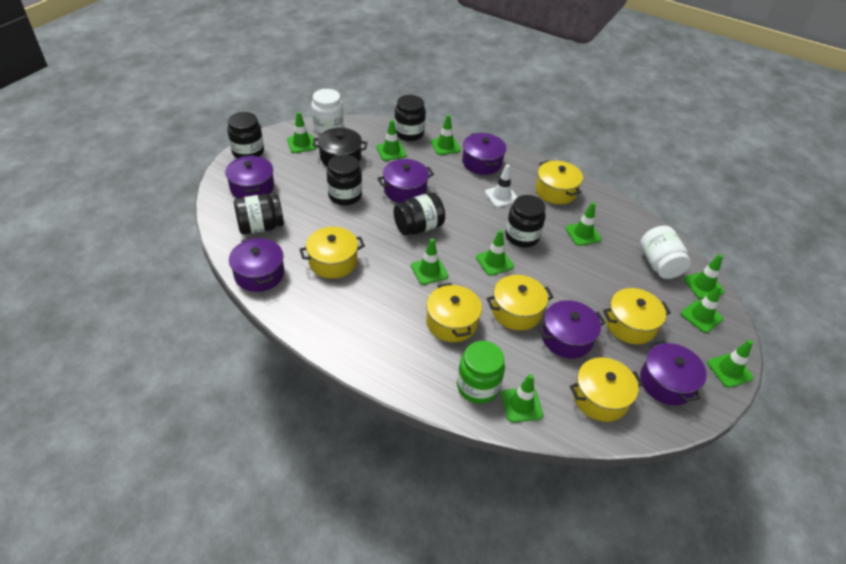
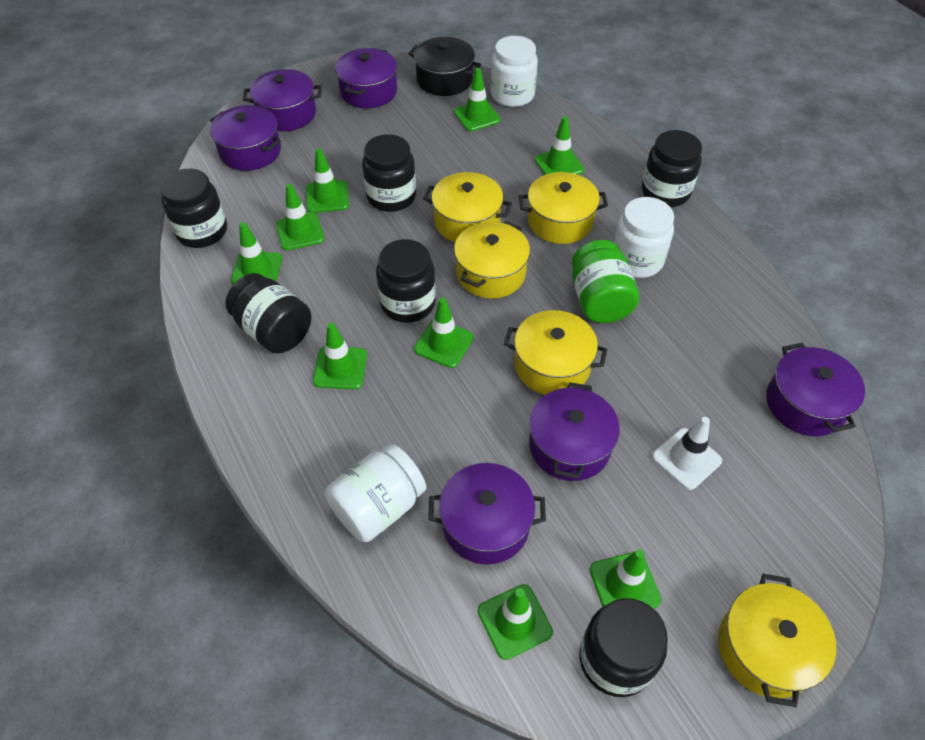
green traffic cone: 10 -> 9
white jar: 2 -> 3
yellow pot: 6 -> 5

